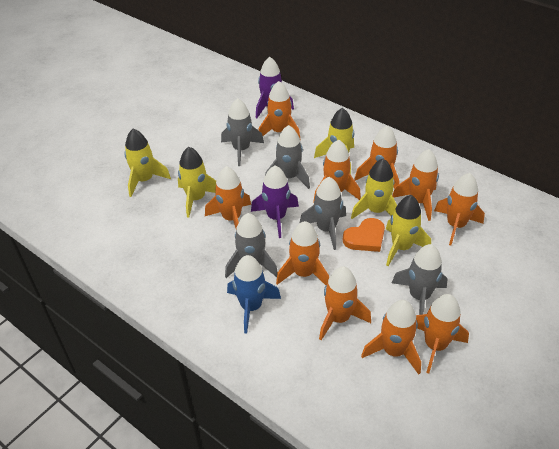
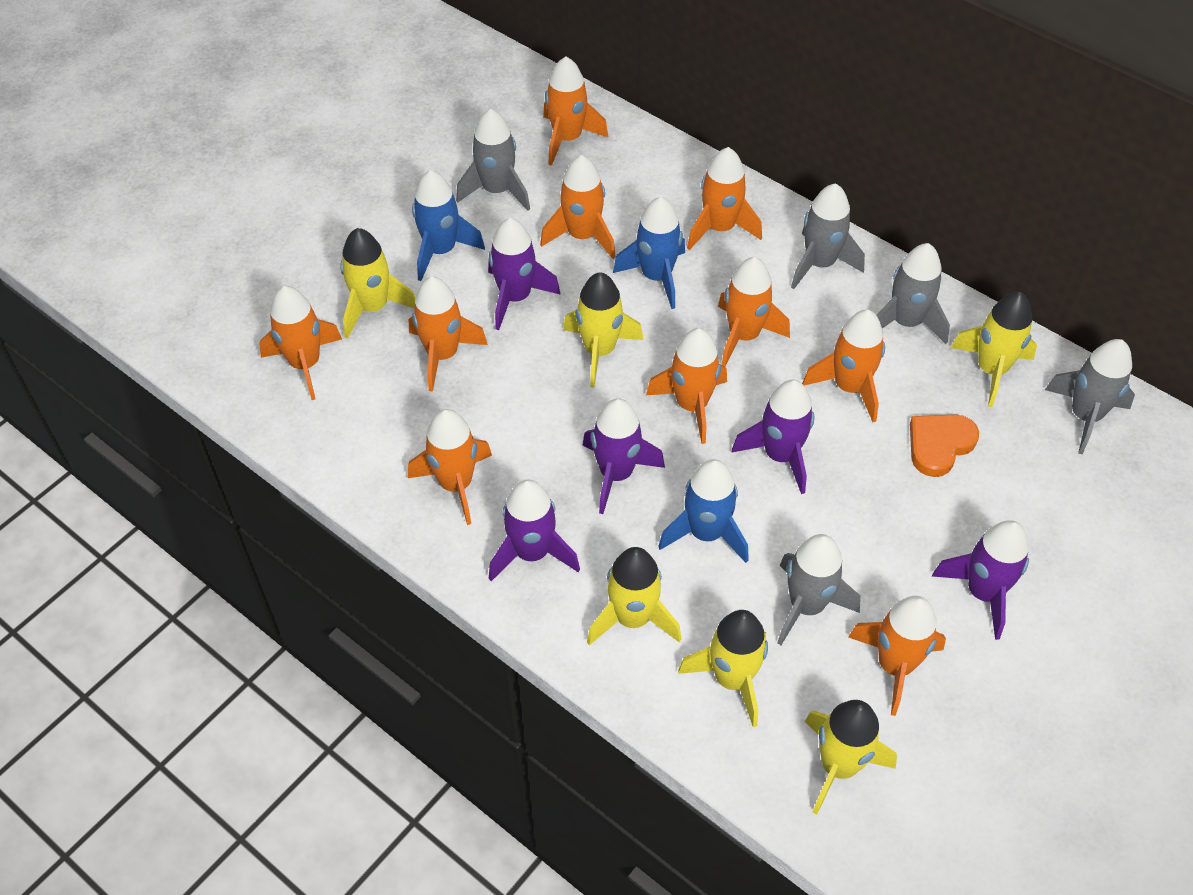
blue rocket: 1 -> 3
purple rocket: 2 -> 5
yellow rocket: 5 -> 6

